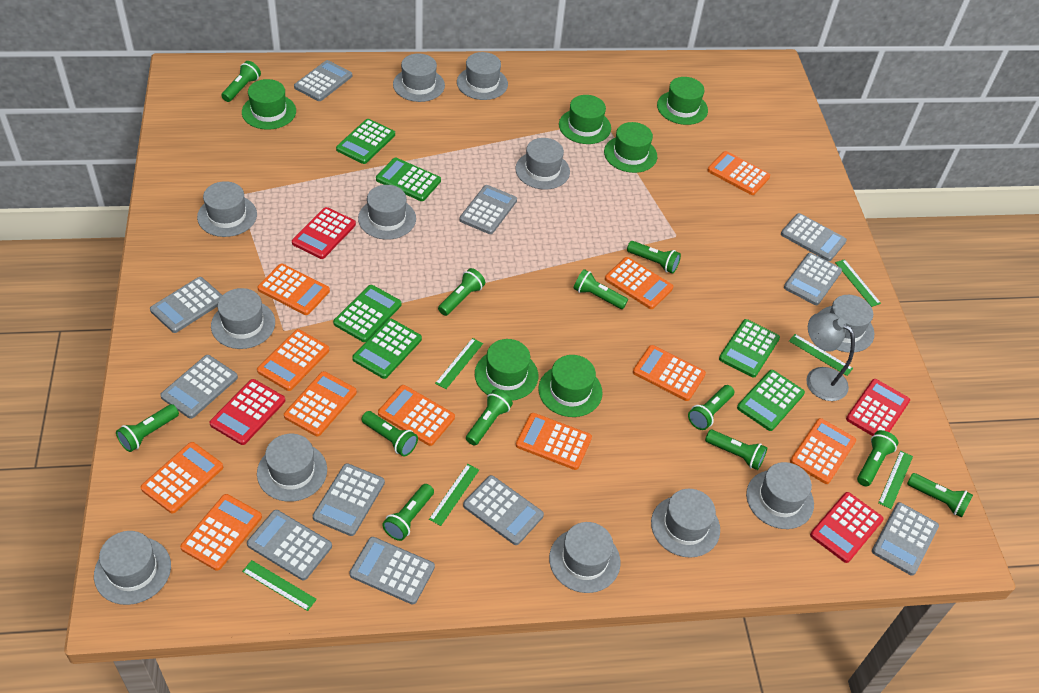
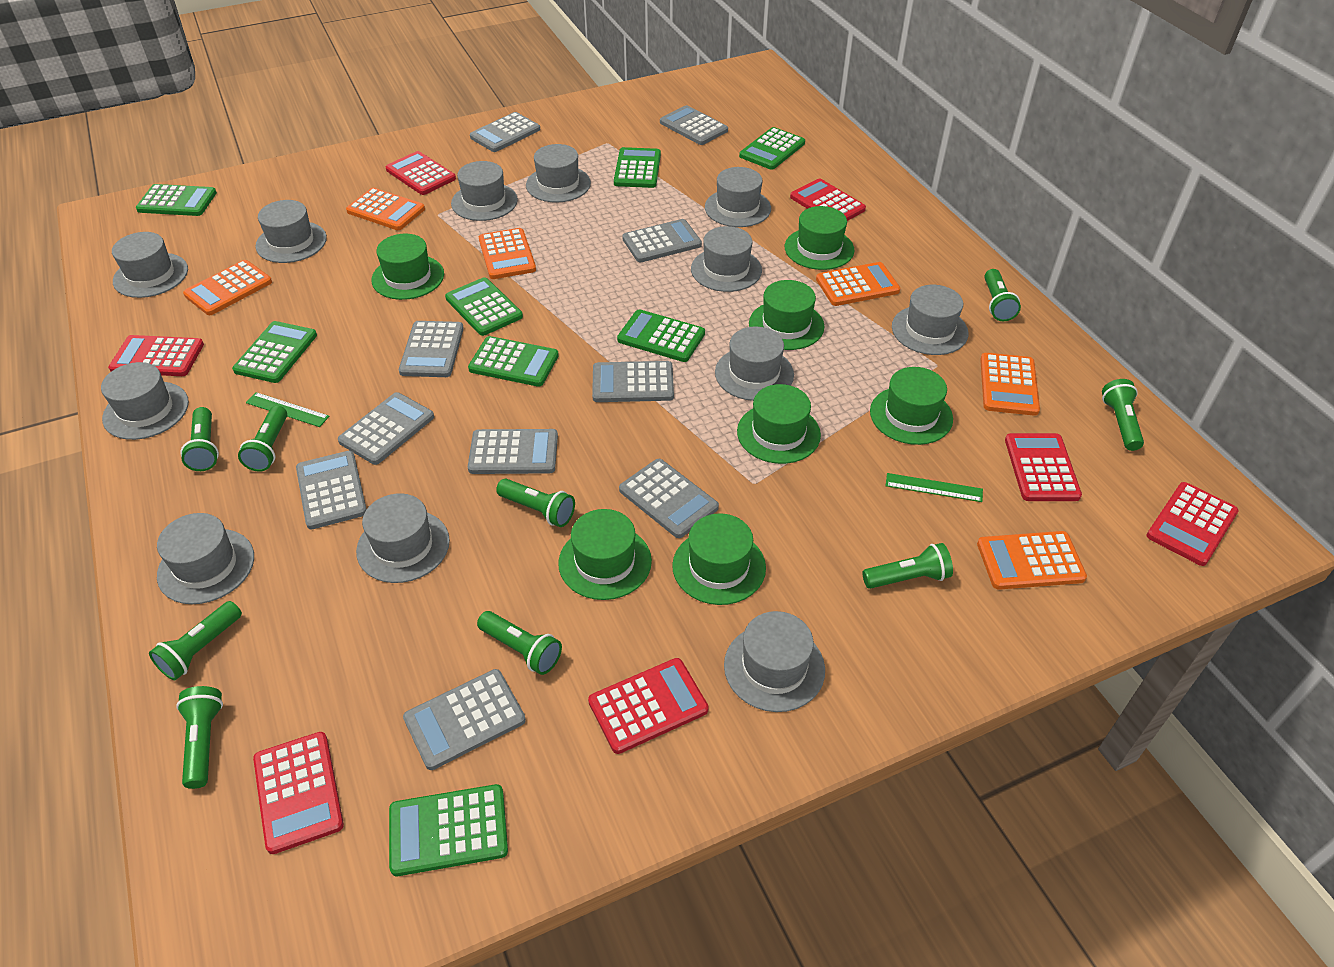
green calculator: 6 -> 8
green flashlight: 12 -> 9
green hat: 6 -> 7
green ruler: 6 -> 2
grey calculator: 11 -> 10
grey lamp: 1 -> 0
orange calculator: 11 -> 6
red calculator: 4 -> 7

